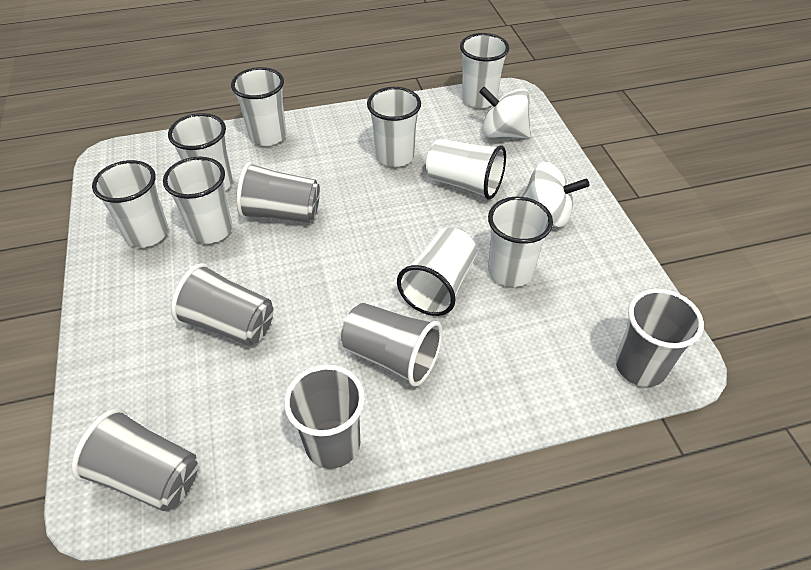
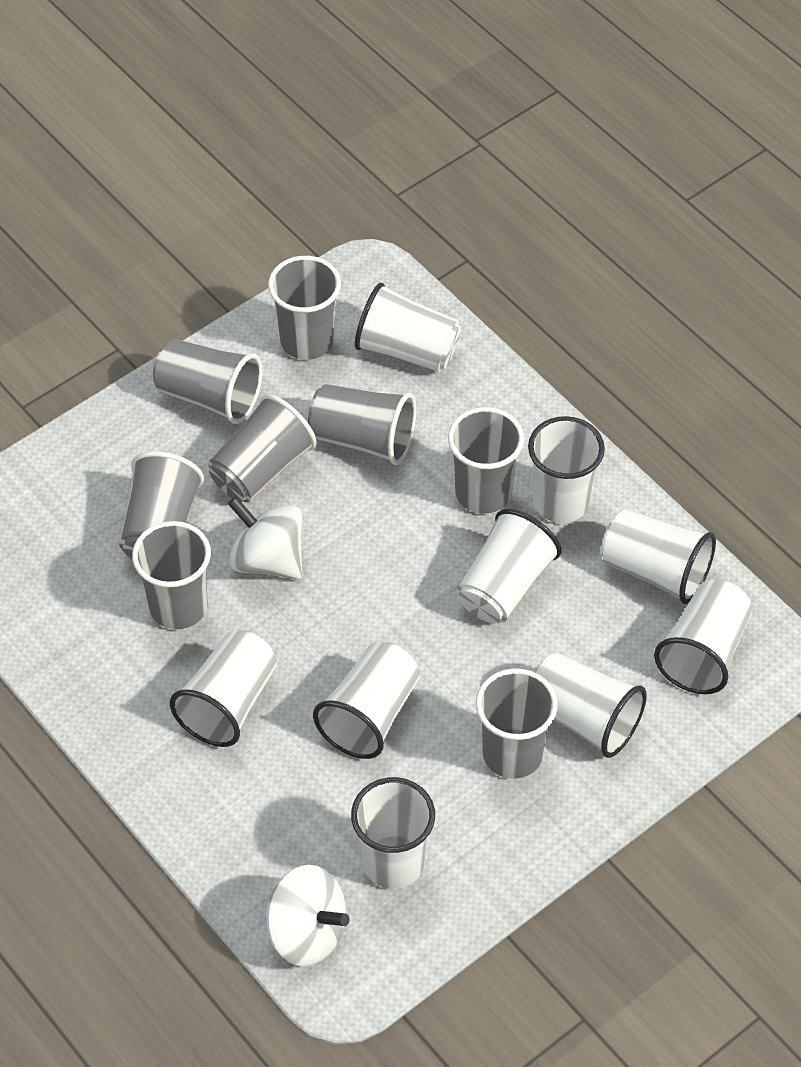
grey cup: 6 -> 8

